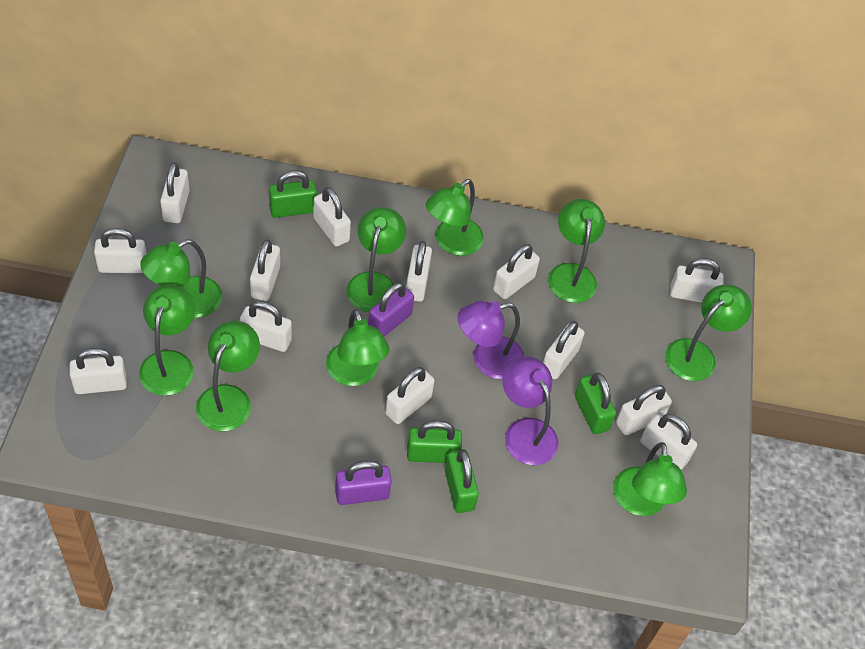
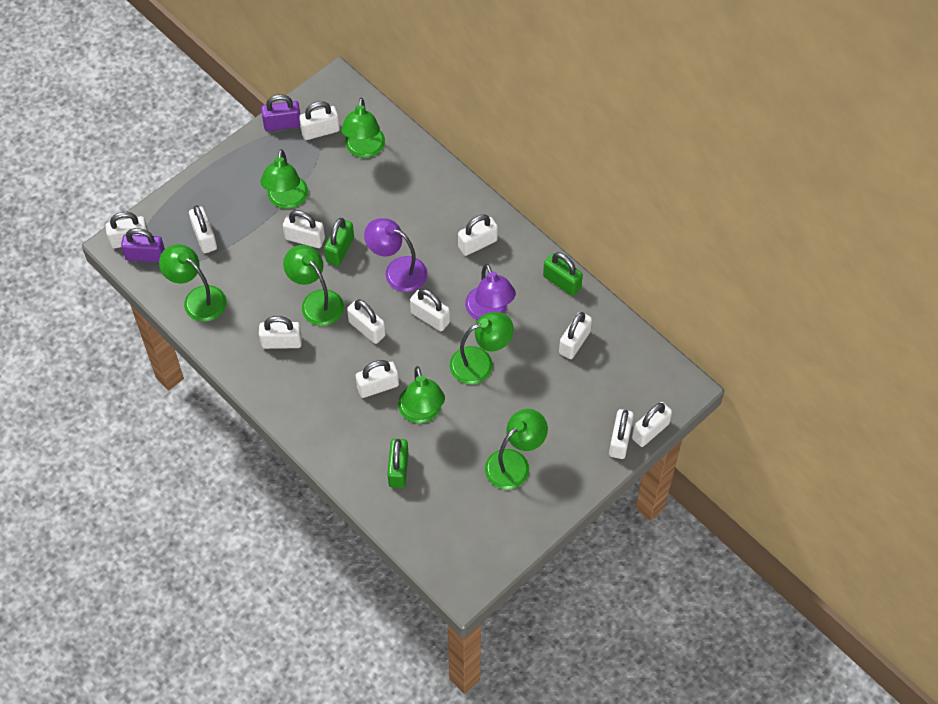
green lamp: 9 -> 7
green padlock: 4 -> 3
white padlock: 13 -> 12

